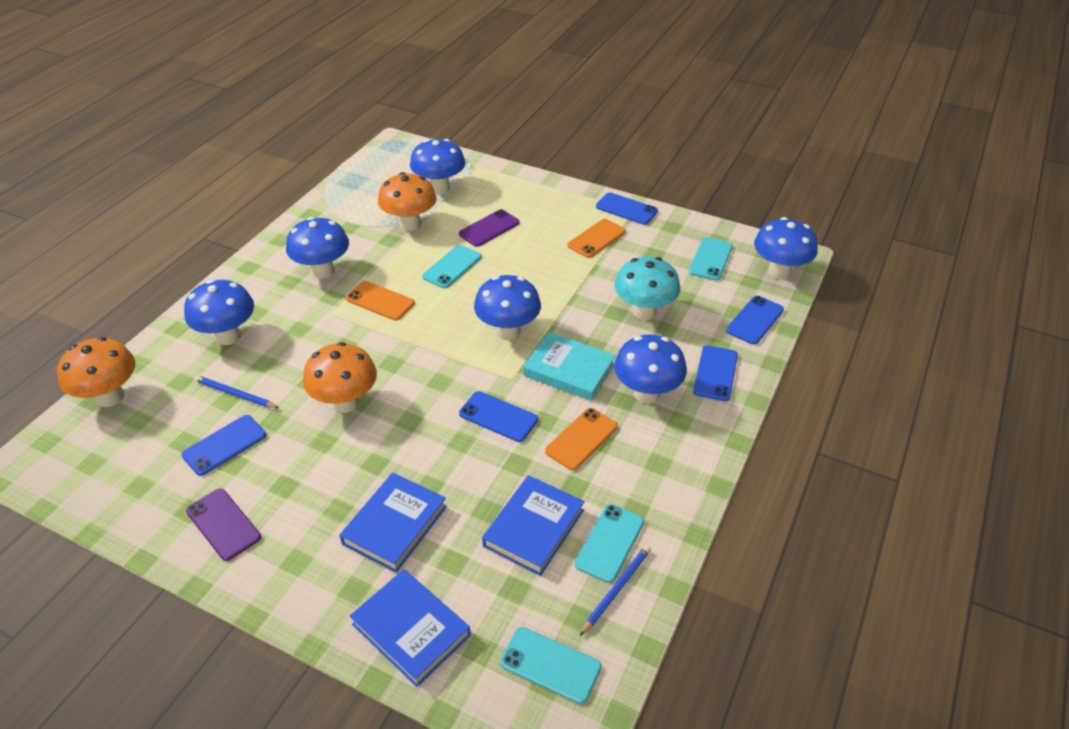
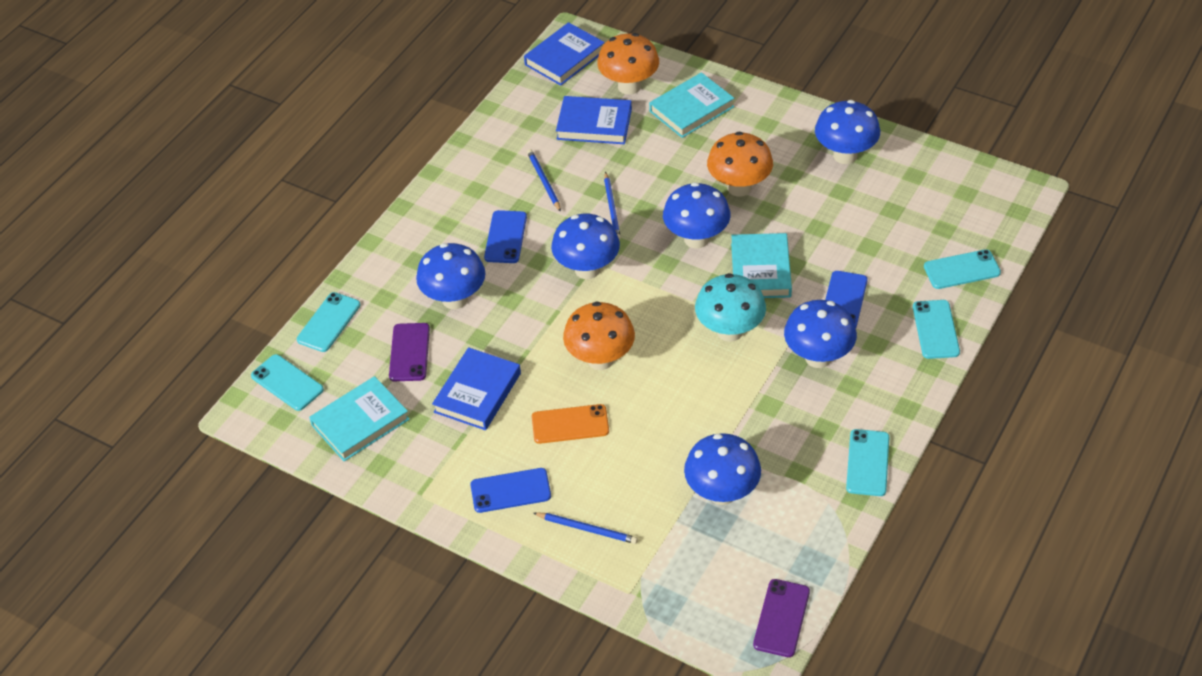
blue pencil: 2 -> 3
blue phone: 5 -> 3
orange phone: 3 -> 1
turquoise book: 1 -> 3
turquoise phone: 4 -> 5

